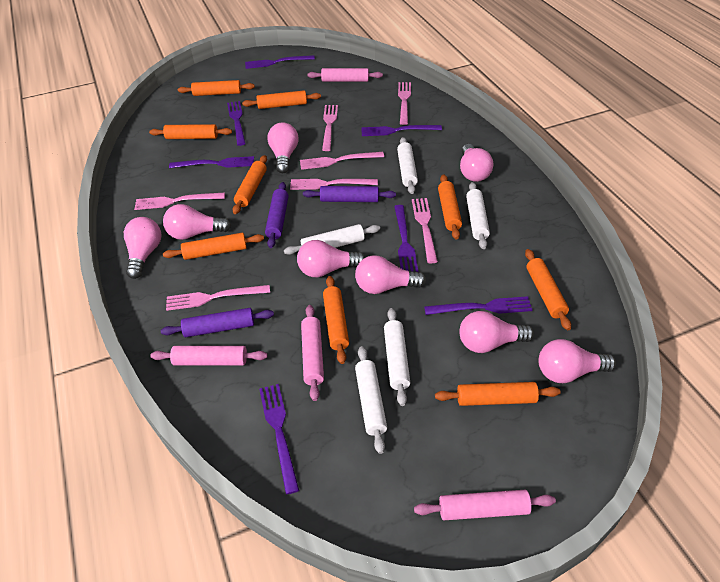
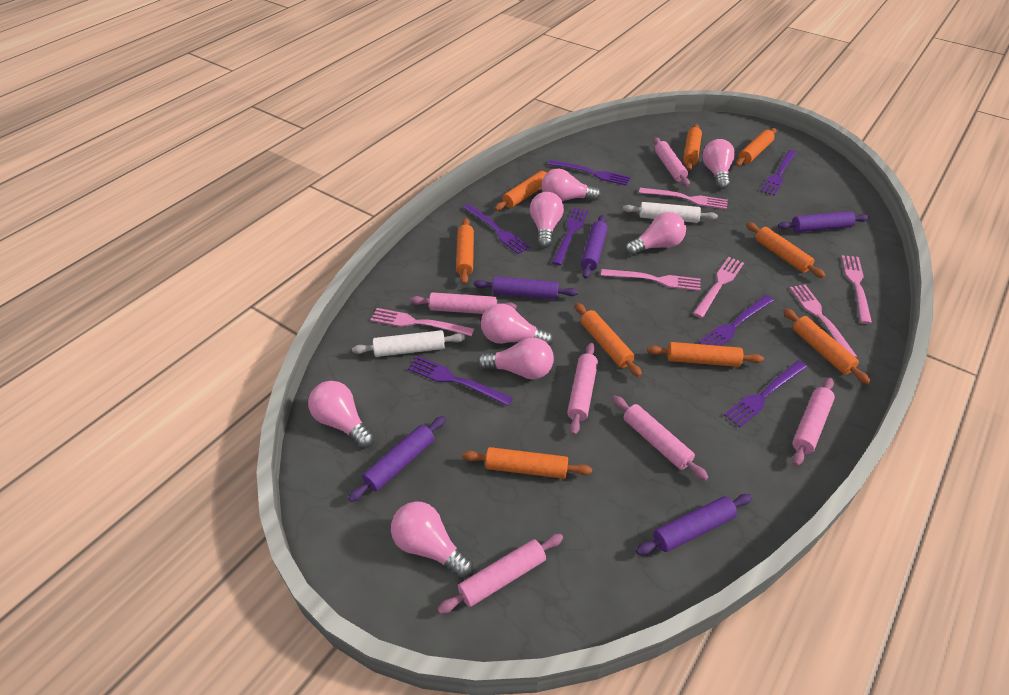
pink fork: 7 -> 6
pink rolling pin: 4 -> 6
purple rolling pin: 3 -> 5
white rolling pin: 5 -> 2

